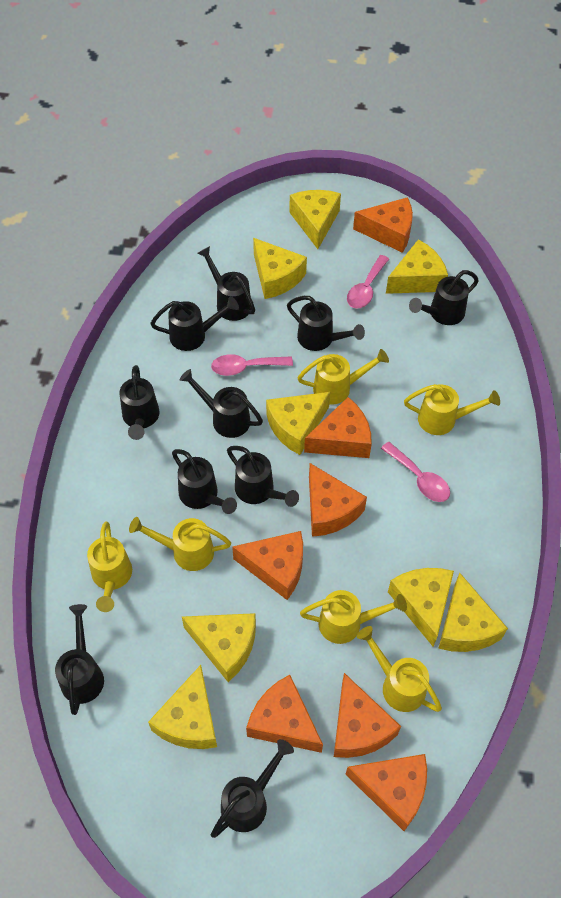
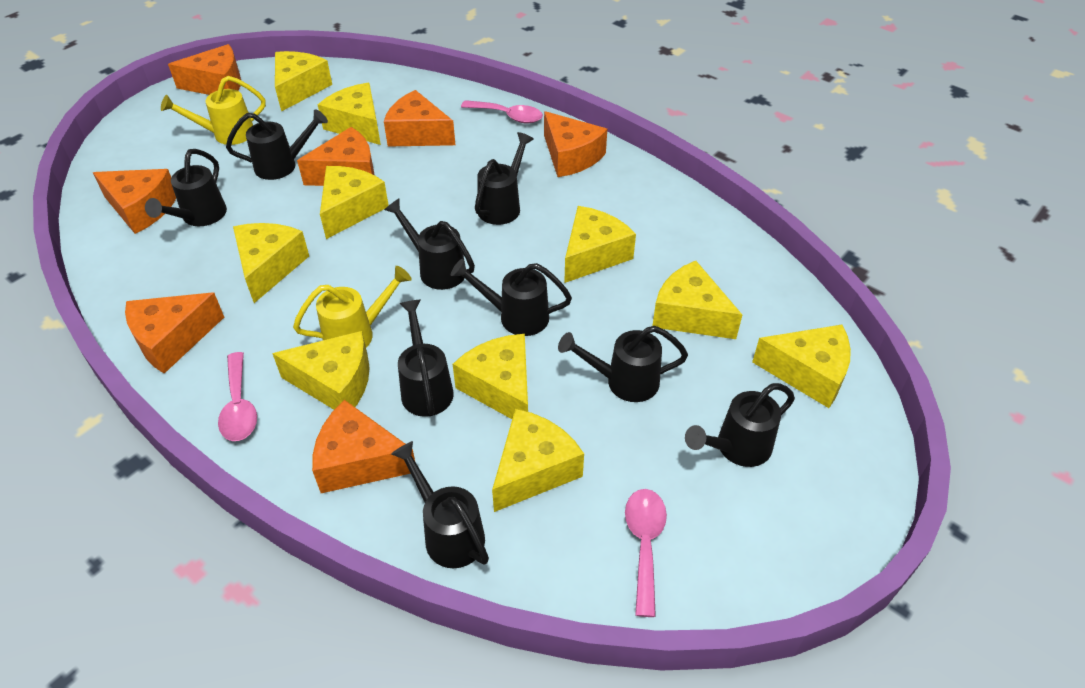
black watering can: 10 -> 9
yellow cheese: 8 -> 10
yellow watering can: 6 -> 2

